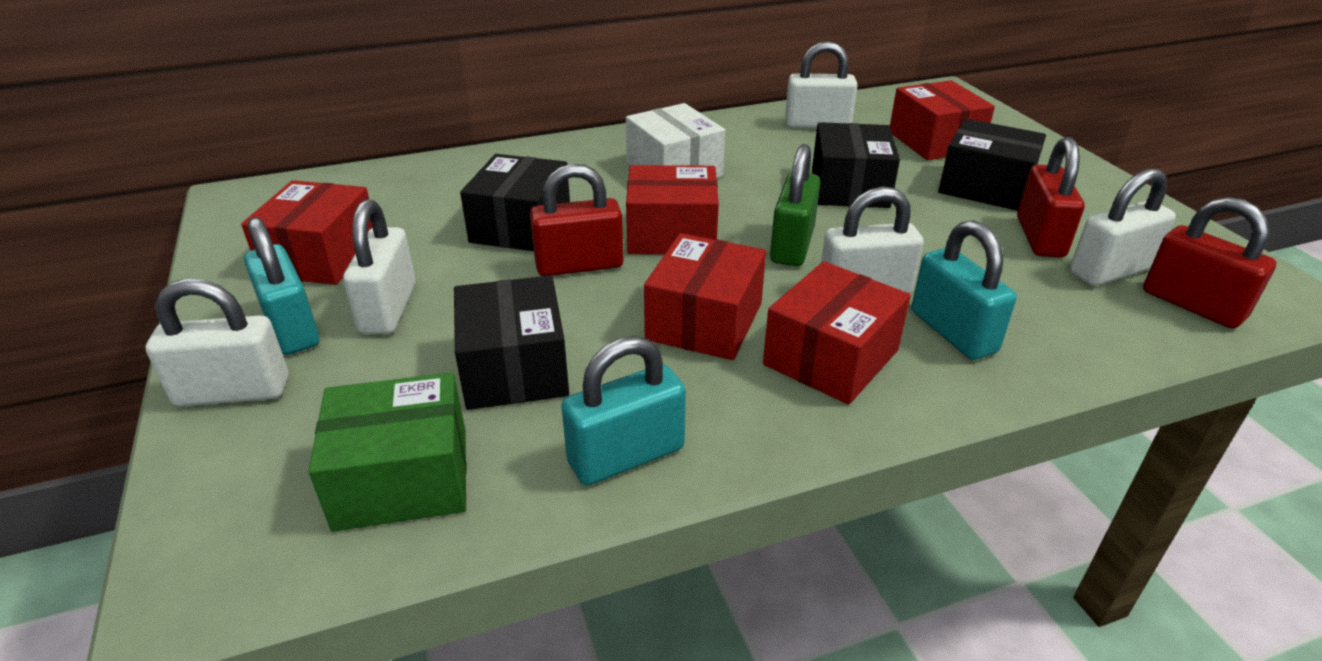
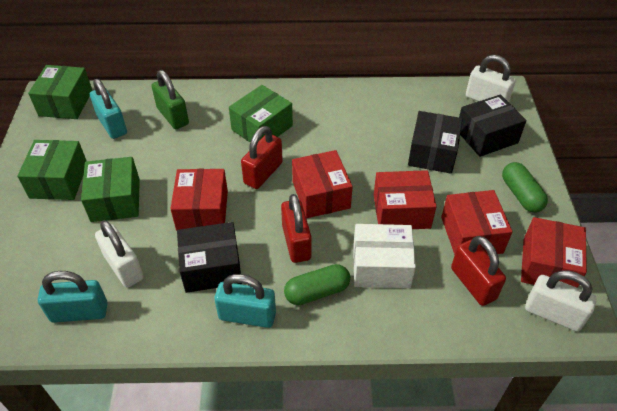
black box: 4 -> 3
green box: 1 -> 4
green capsule: 0 -> 2
white padlock: 5 -> 3

